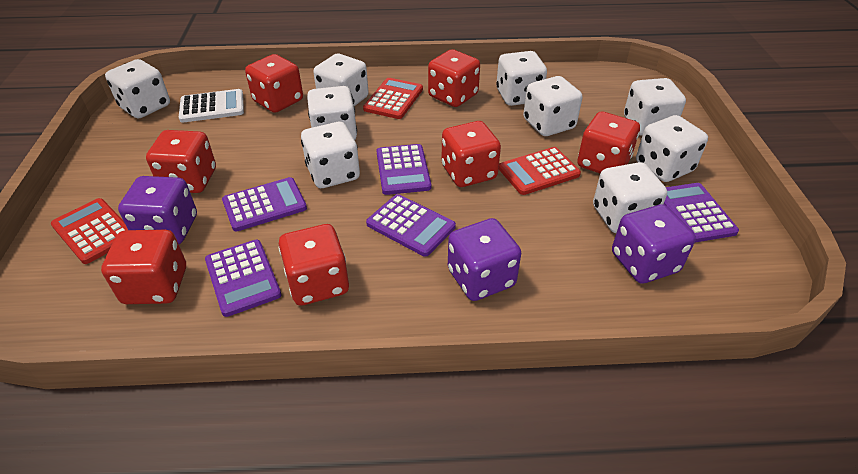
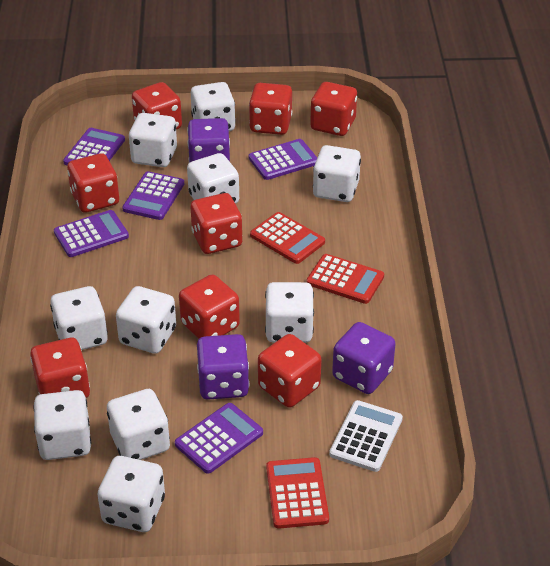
red dice: 7 -> 8
white dice: 9 -> 10

